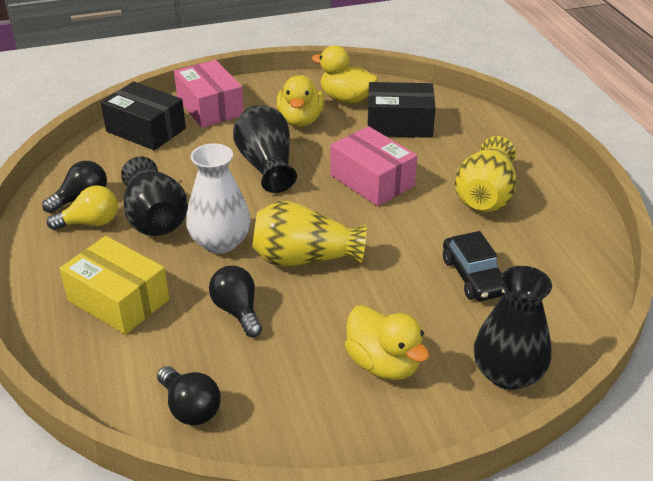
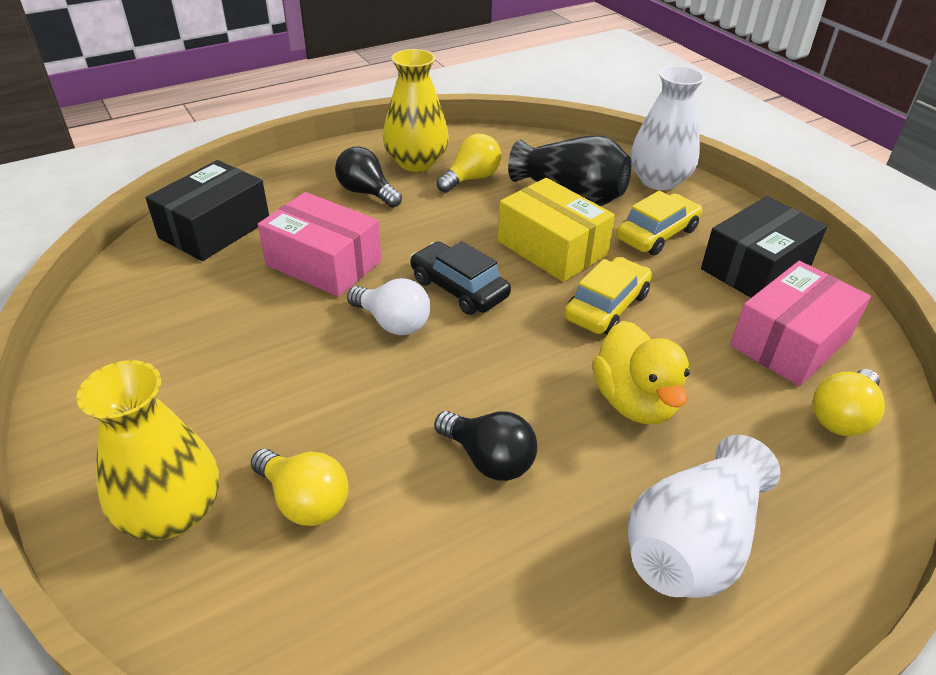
black light bulb: 3 -> 2
black vase: 3 -> 1
white light bulb: 0 -> 1
white vase: 1 -> 2
yellow car: 0 -> 2
yellow duck: 3 -> 1
yellow light bulb: 1 -> 3

